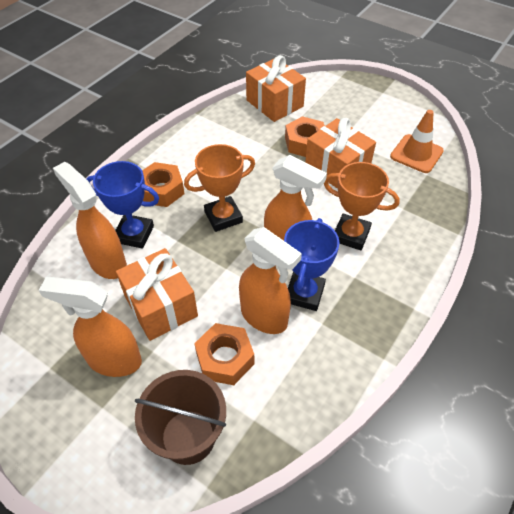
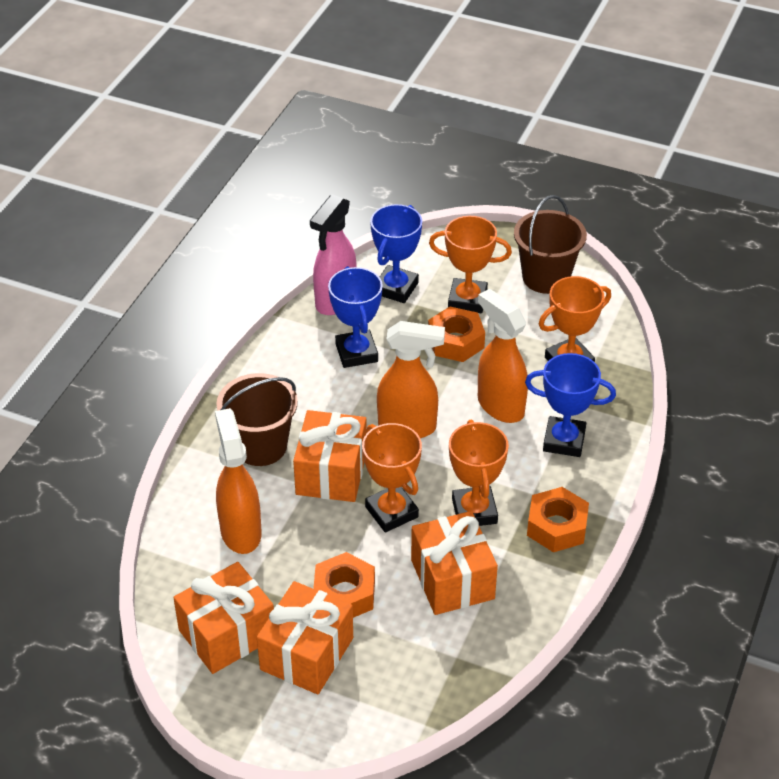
blue trophy: 2 -> 3
brown bucket: 1 -> 2
orange gift: 3 -> 4
orange spray bottle: 4 -> 3
orange traffic cone: 1 -> 0
orange trophy: 2 -> 4
pink spray bottle: 0 -> 1

